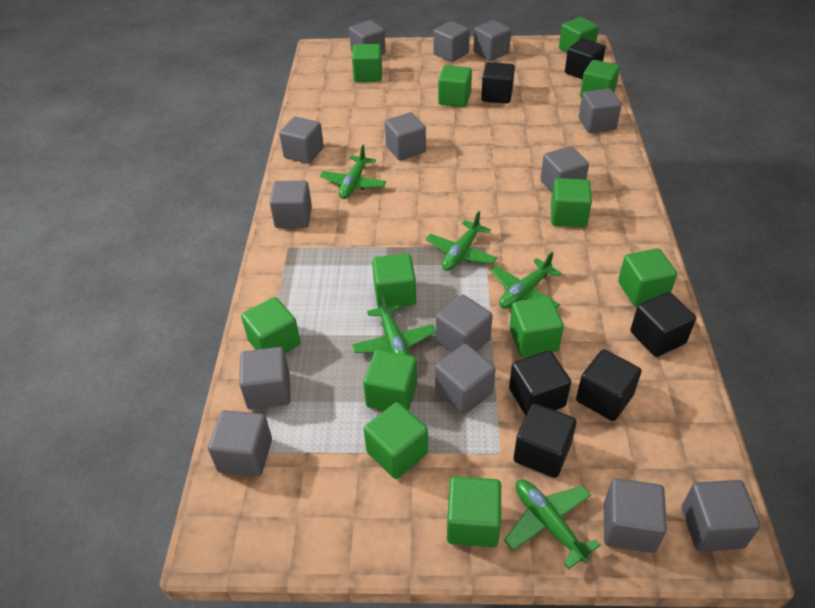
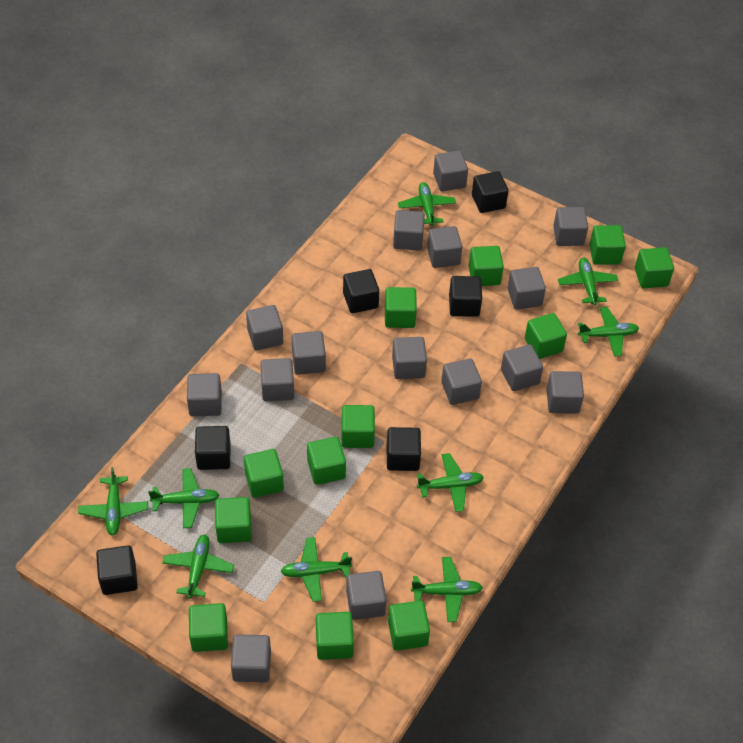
green plane: 5 -> 9
grey cube: 14 -> 15

